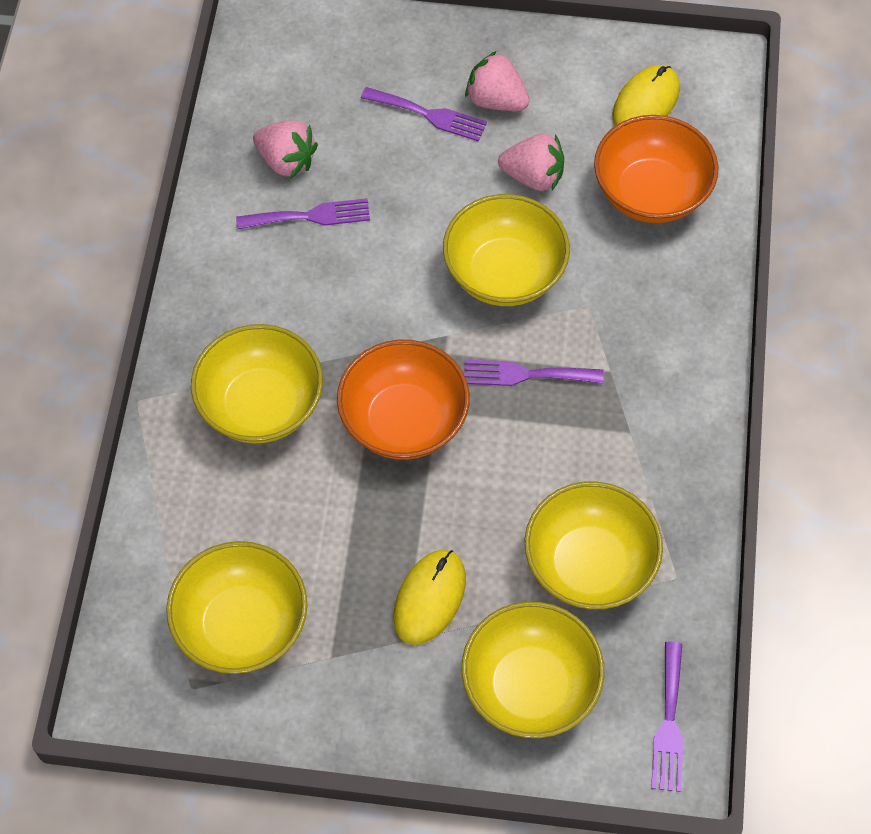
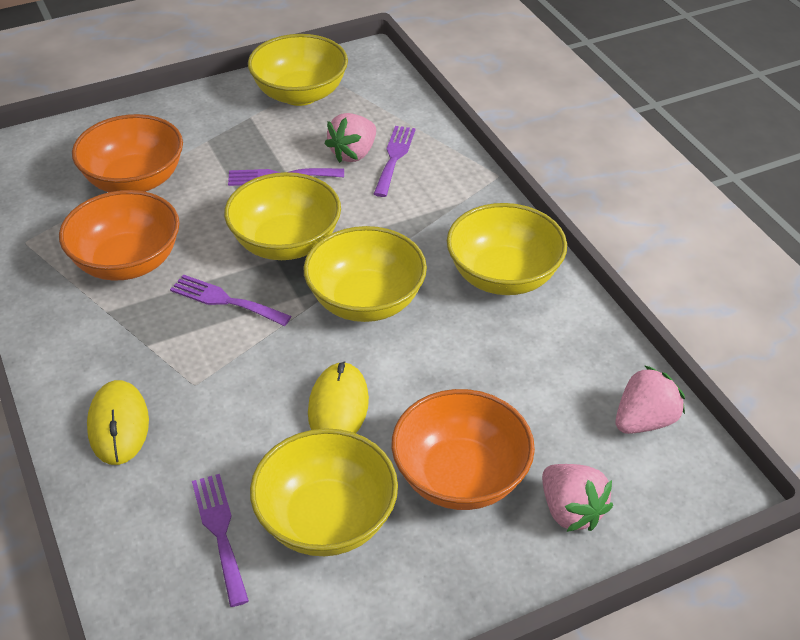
orange bowl: 2 -> 3

